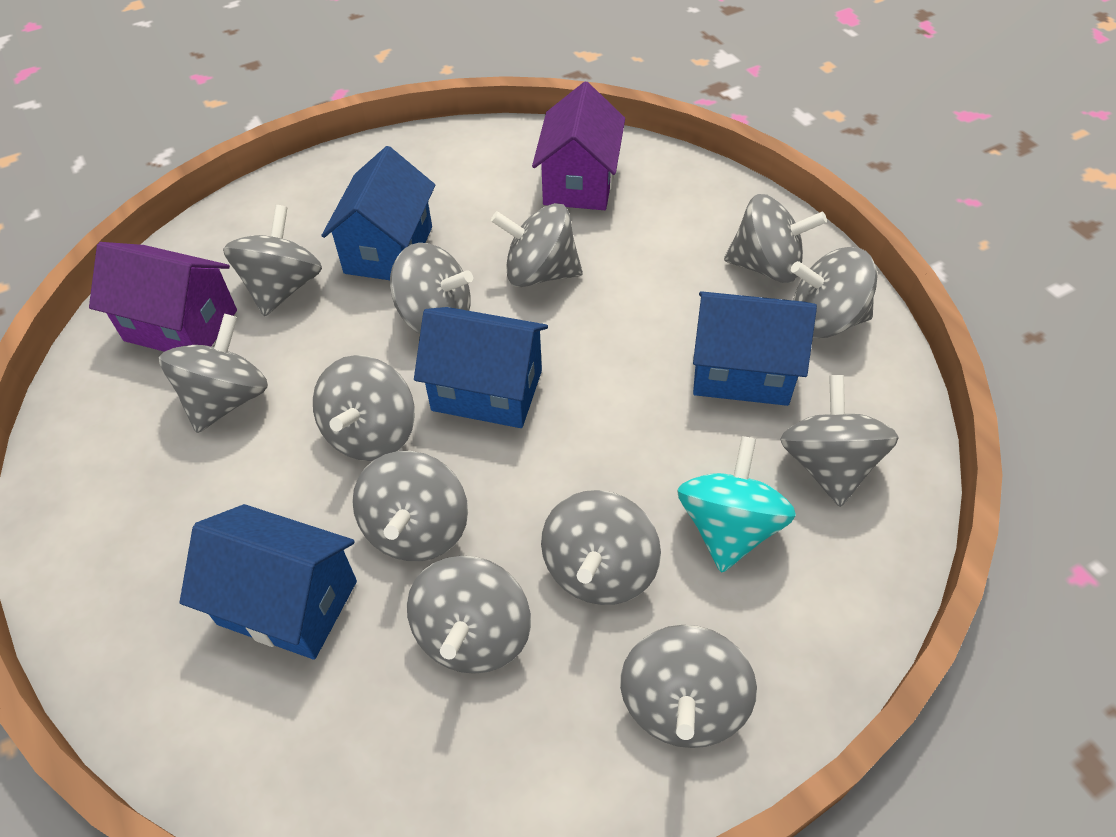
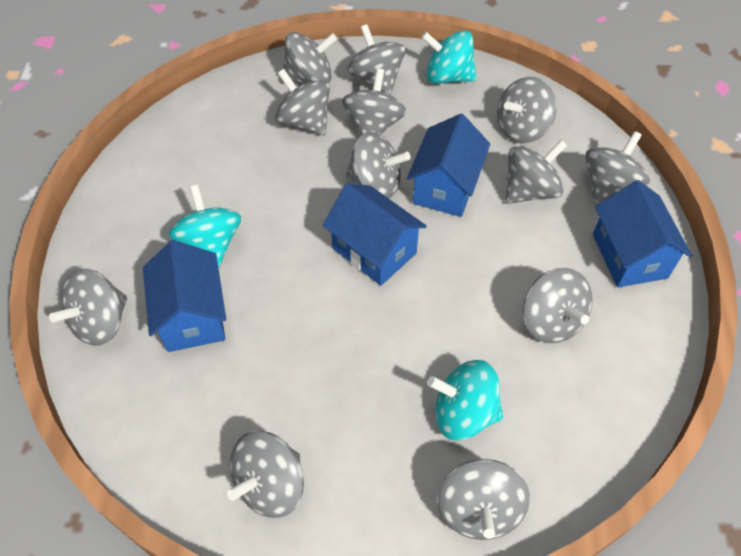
purple house: 2 -> 0
turquoise spinning top: 1 -> 3

